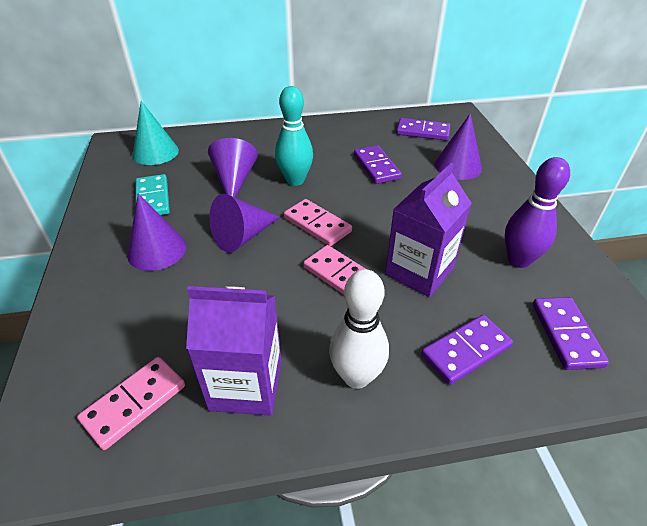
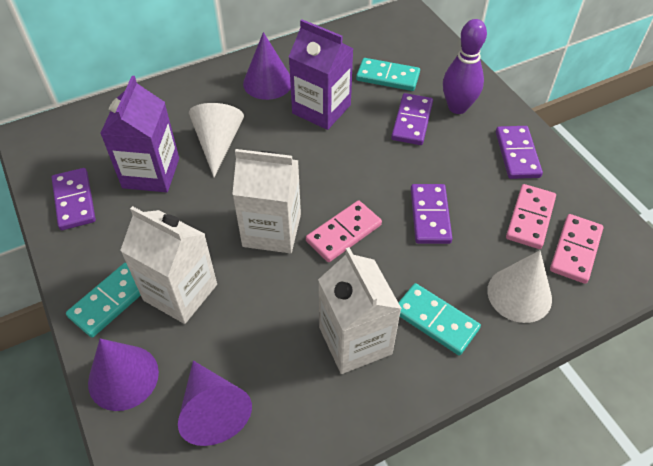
purple cone: 4 -> 3
turquoise bowling pin: 1 -> 0
turquoise cone: 1 -> 0
turquoise domino: 1 -> 3
white bowling pin: 1 -> 0
white carton: 0 -> 3
white cone: 0 -> 2

